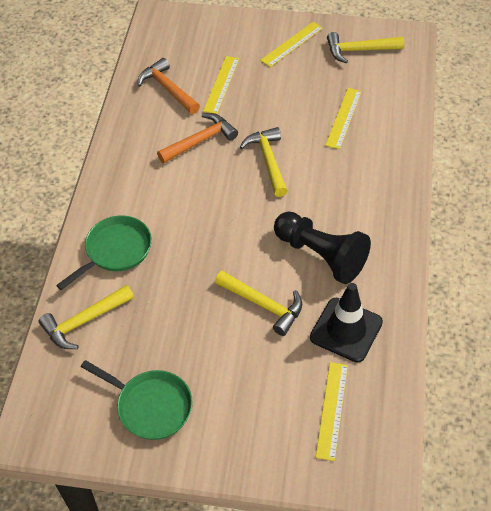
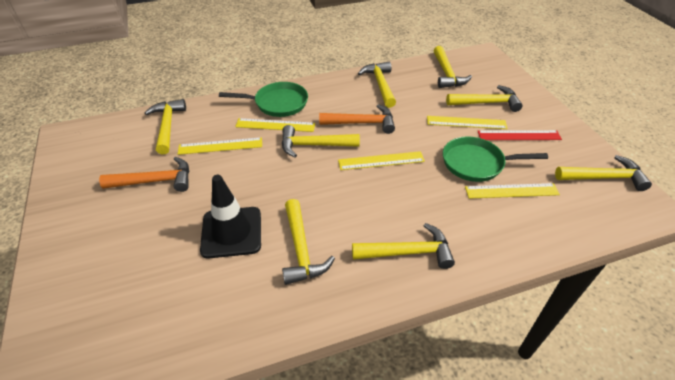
black pawn: 1 -> 0
red ruler: 0 -> 1
yellow hammer: 4 -> 8
yellow ruler: 4 -> 5

